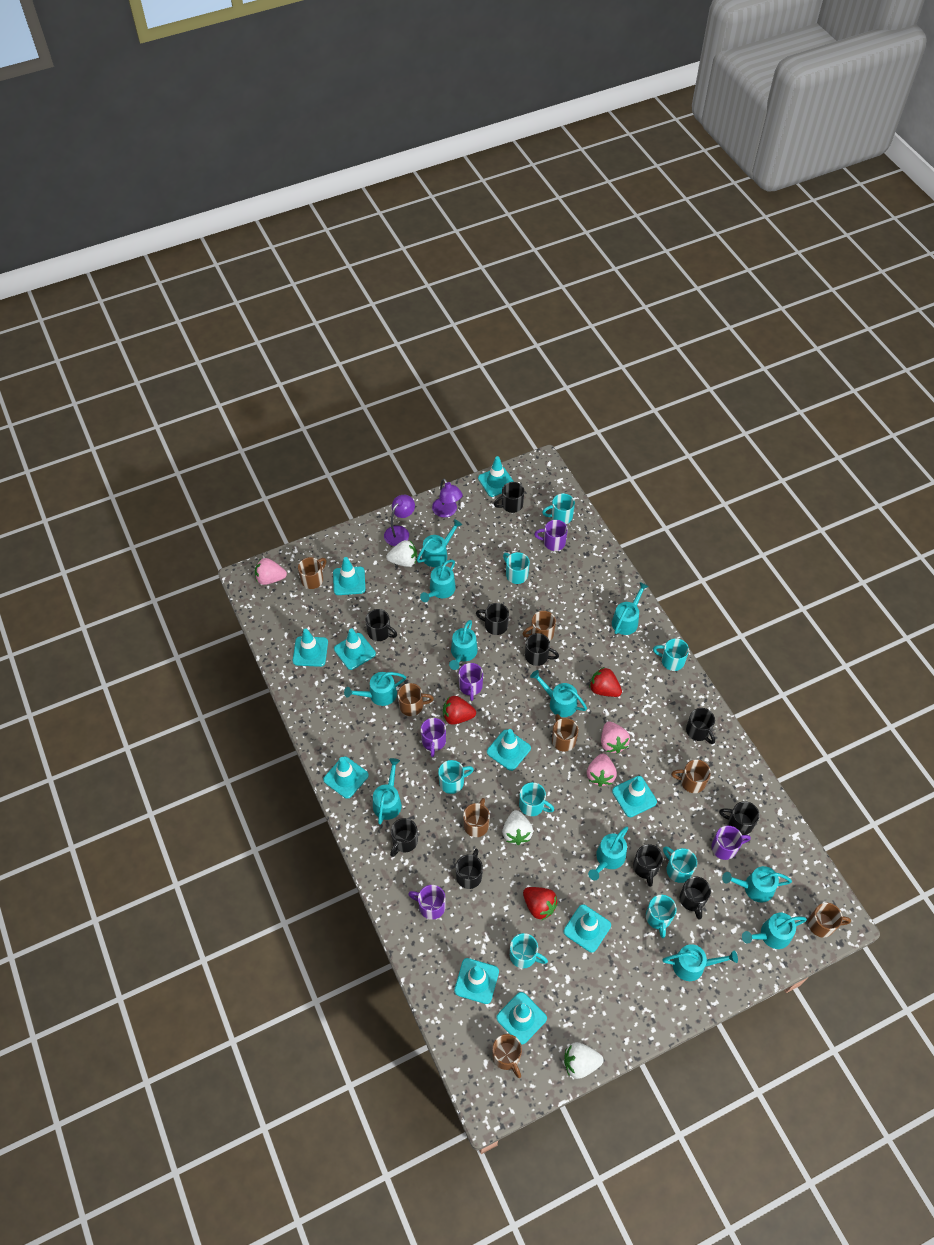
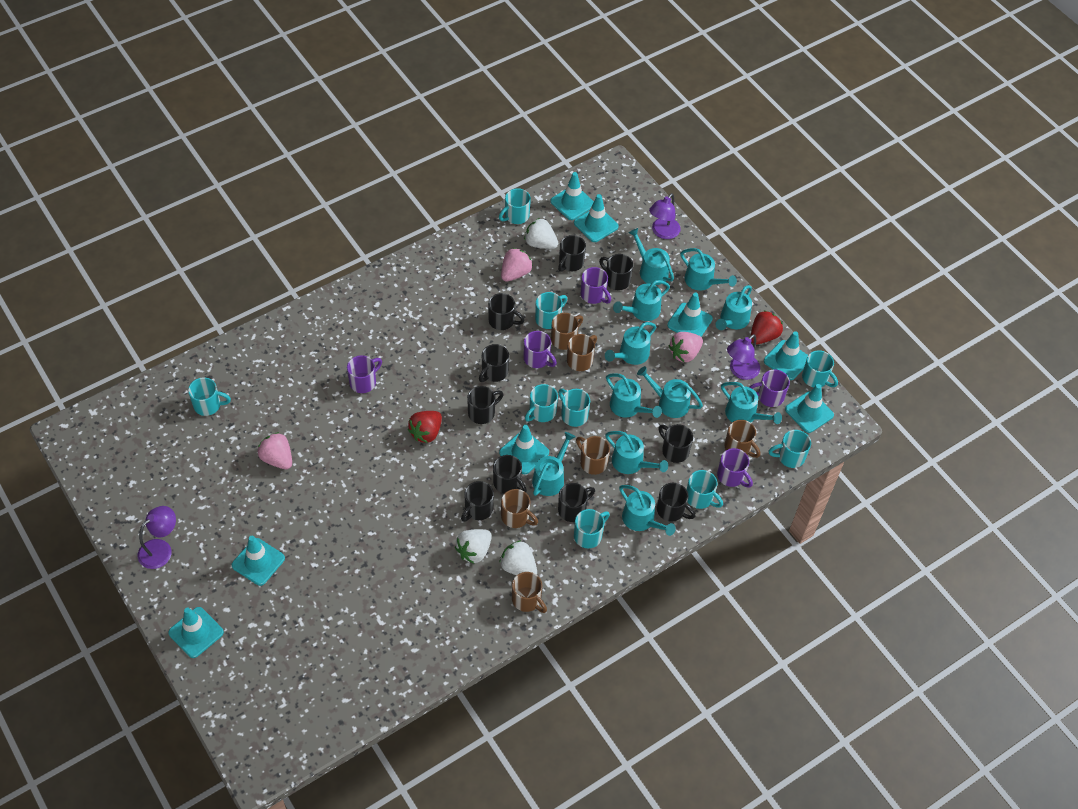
brown mug: 8 -> 6
purple lamp: 2 -> 3
red strawberry: 3 -> 2
turquoise mug: 8 -> 9
turquoise traffic cone: 10 -> 8

